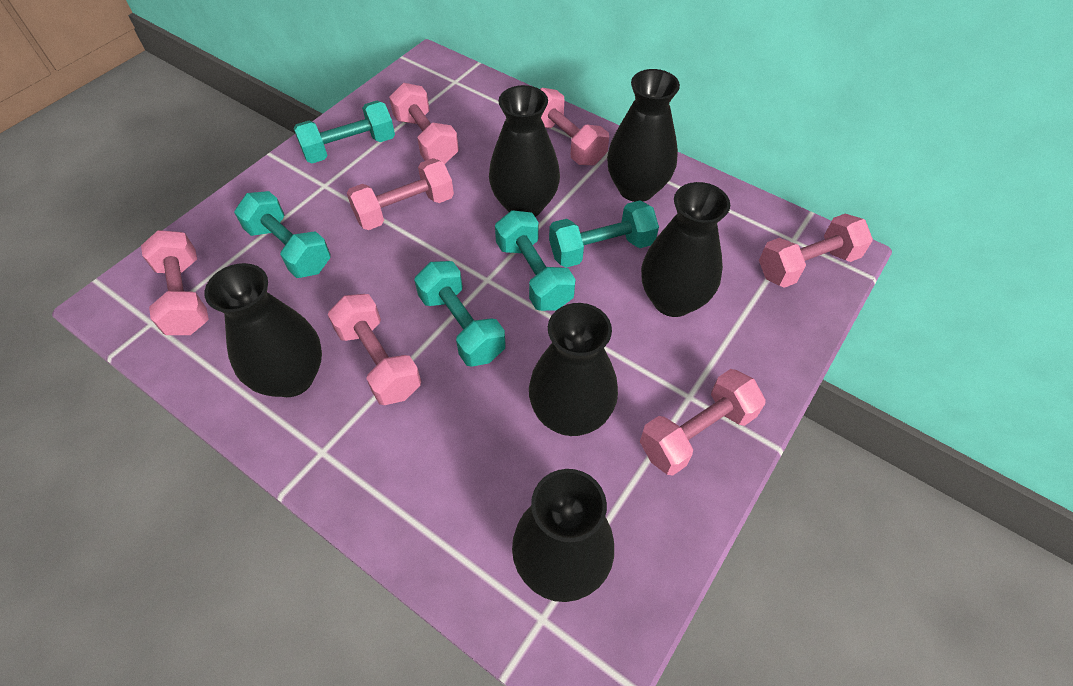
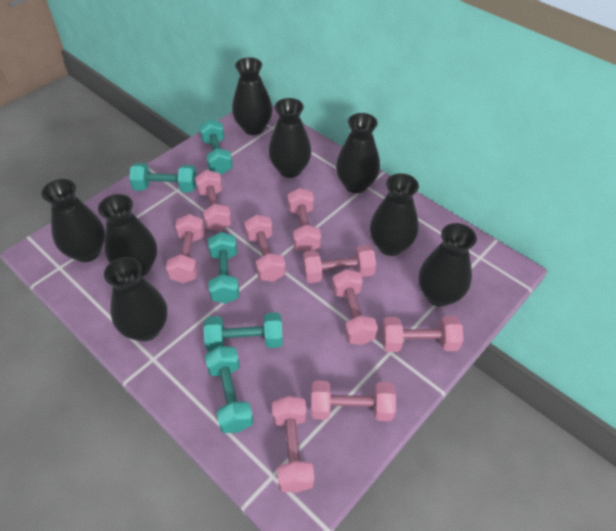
black vase: 6 -> 8
pink dumbbell: 7 -> 9

